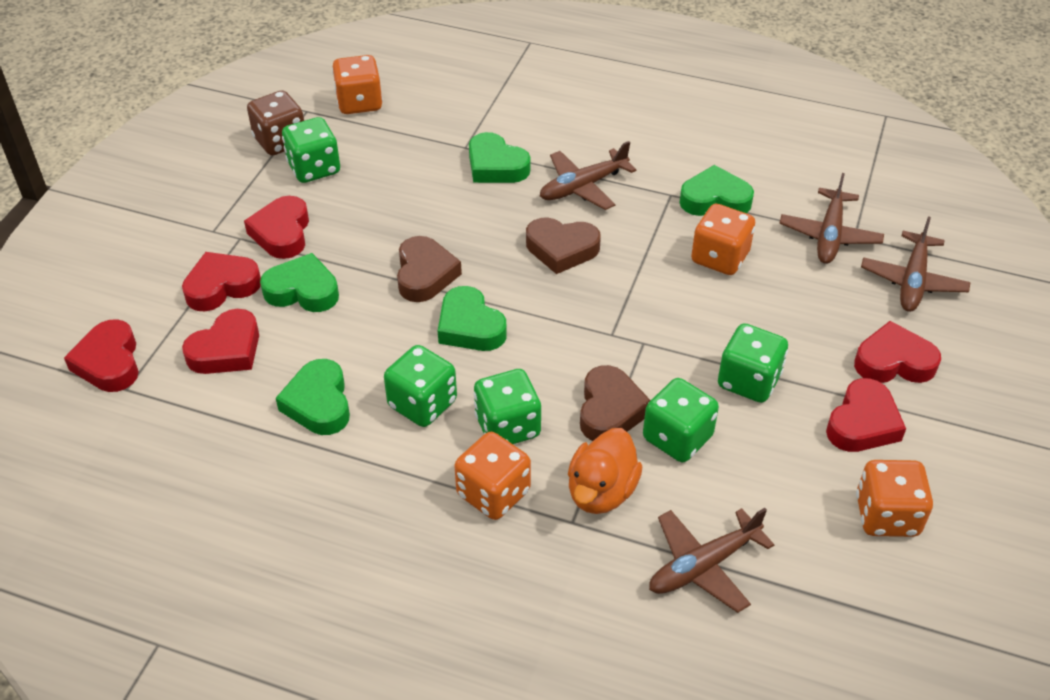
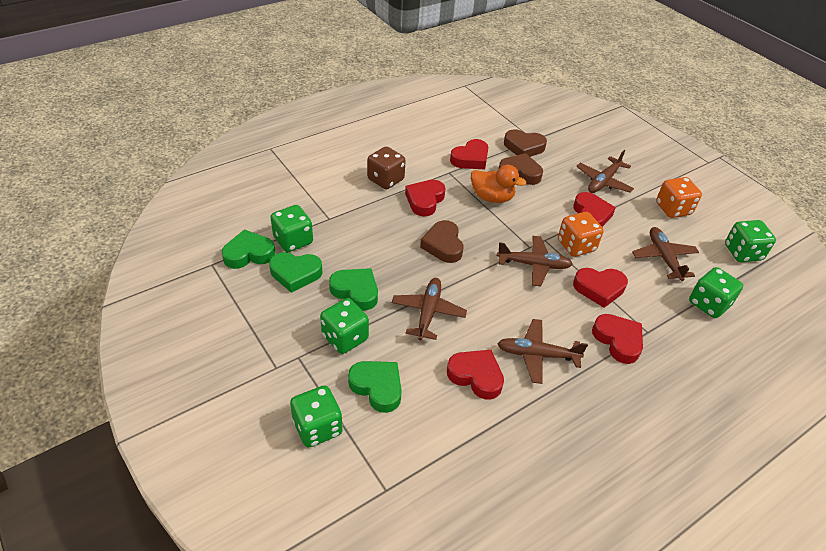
brown plane: 4 -> 5
green heart: 5 -> 4
orange dice: 4 -> 2

